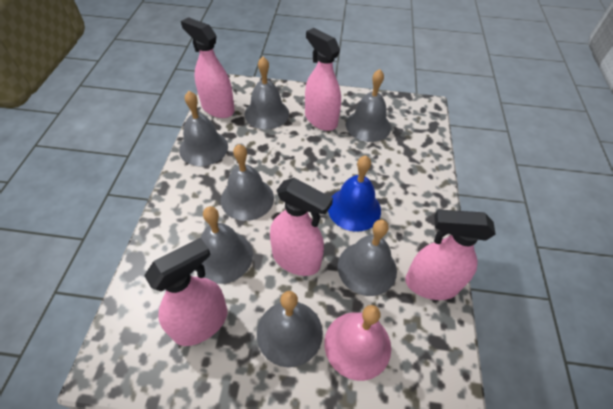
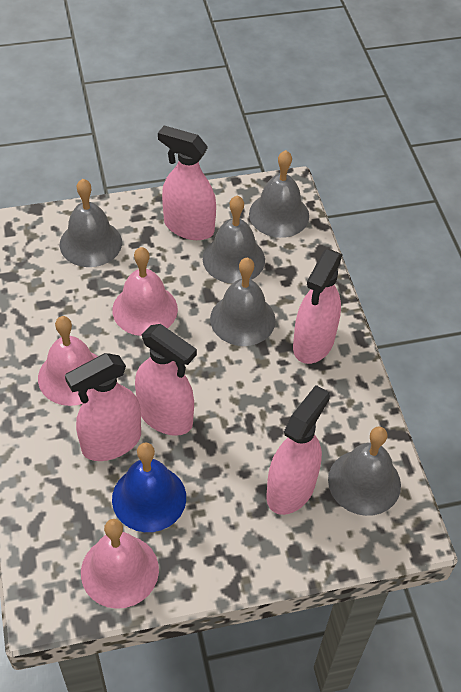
grey bell: 7 -> 5
pink bell: 1 -> 3

